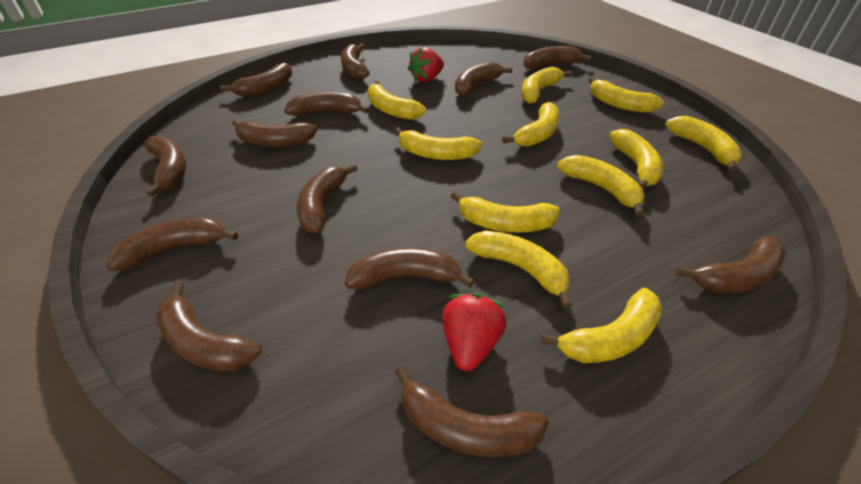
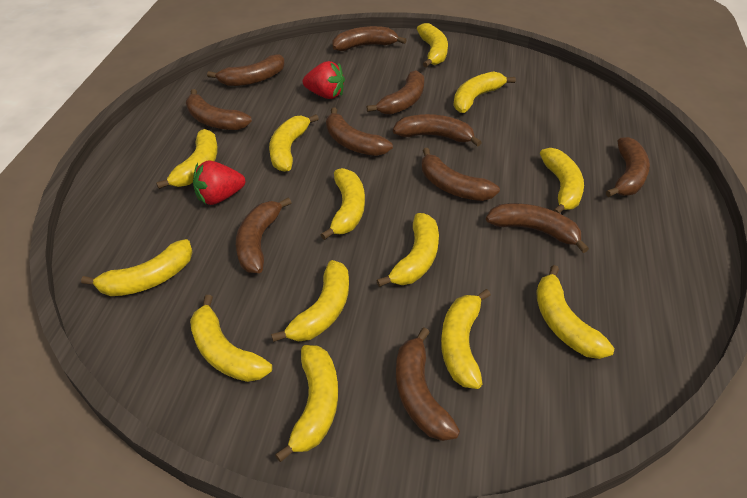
brown banana: 13 -> 11
yellow banana: 11 -> 13

